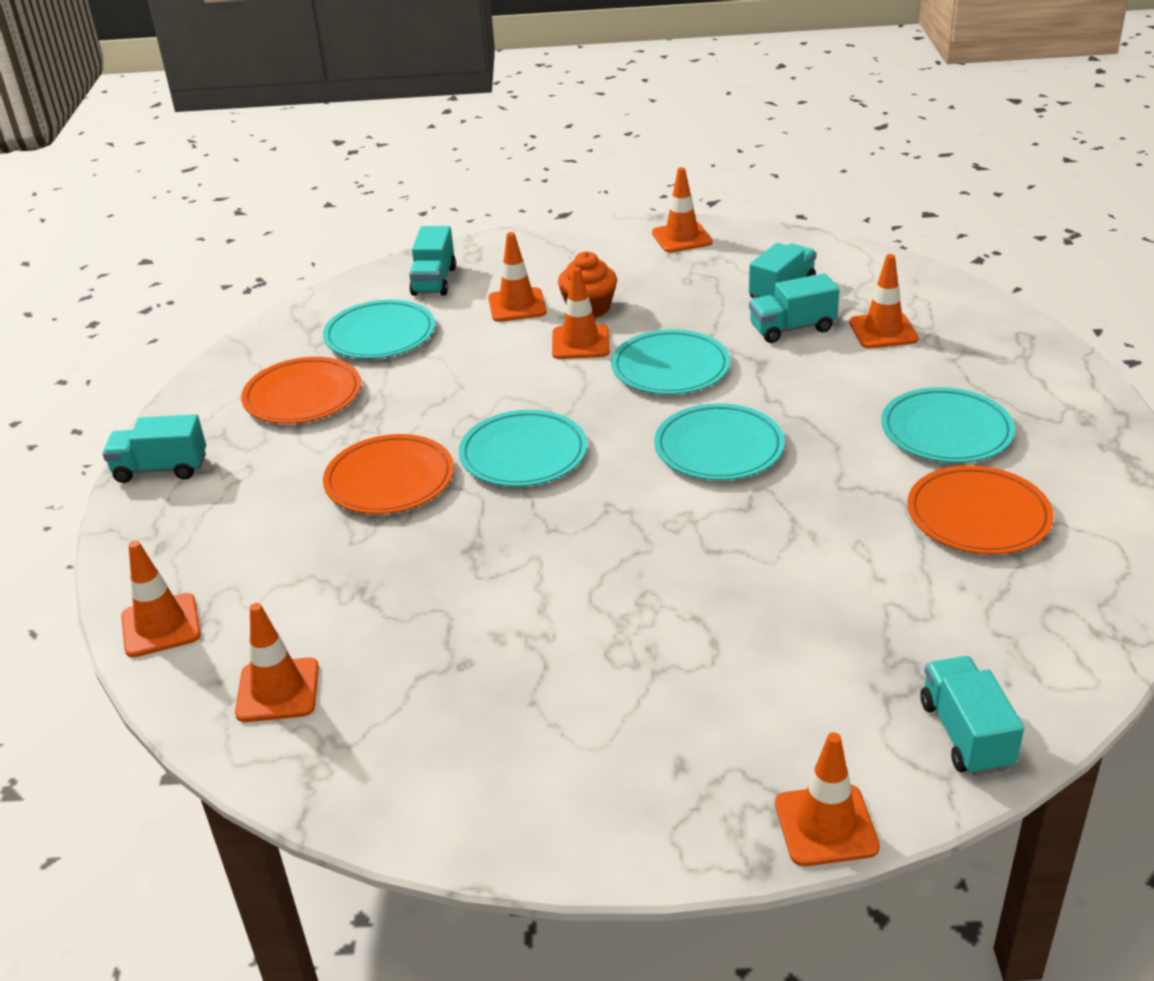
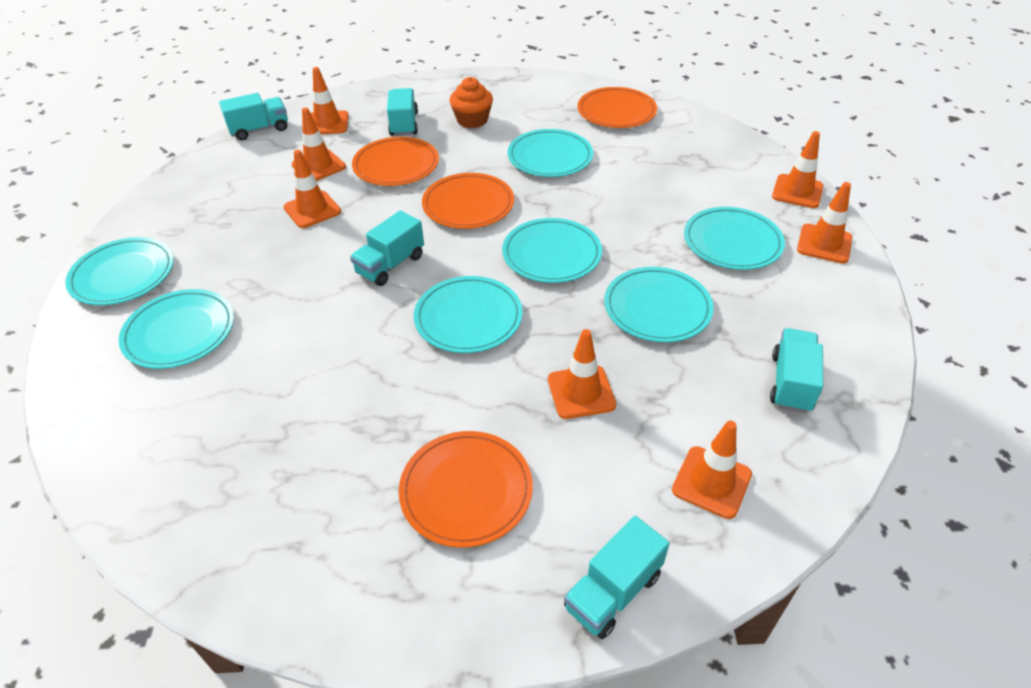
orange plate: 3 -> 4
turquoise plate: 5 -> 7

